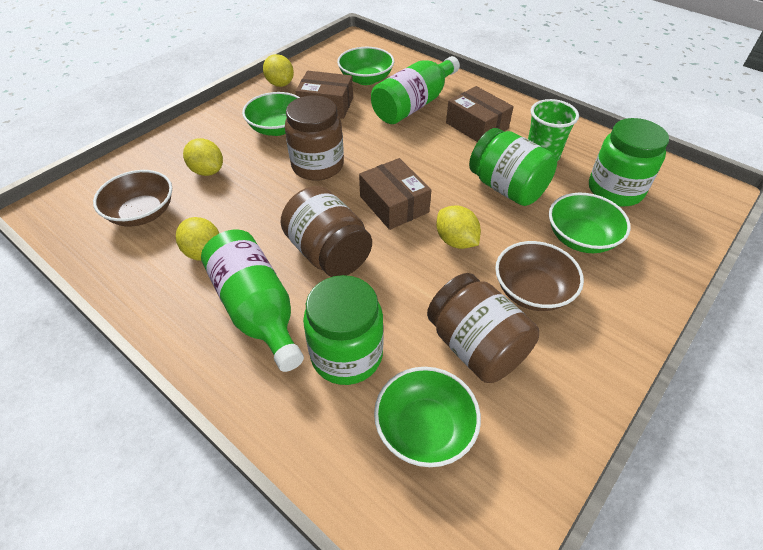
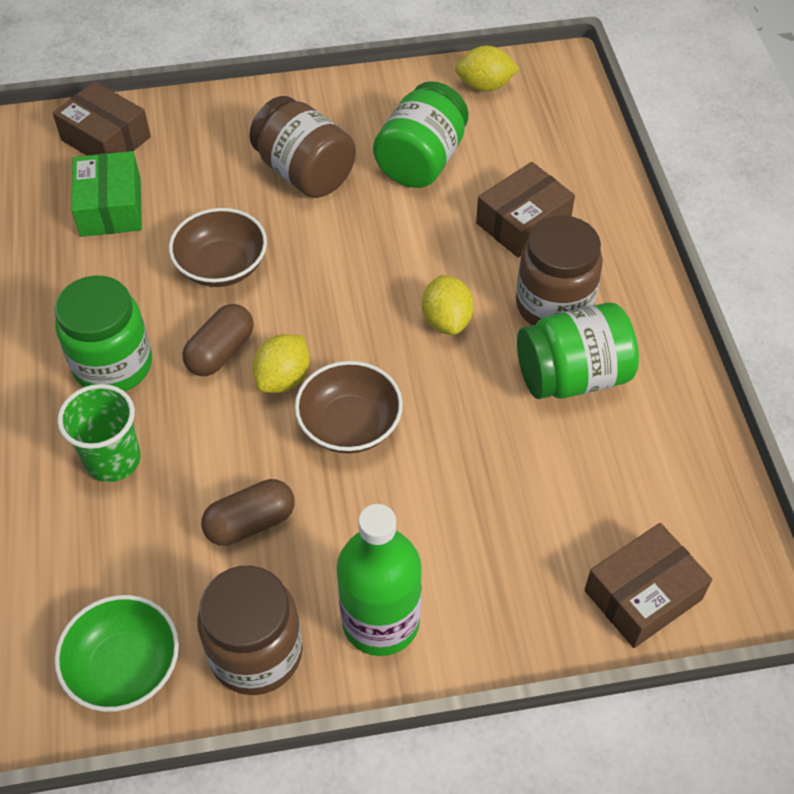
brown capsule: 0 -> 2
green bottle: 2 -> 1
green bowl: 4 -> 1
green box: 0 -> 1
yellow lemon: 4 -> 3

